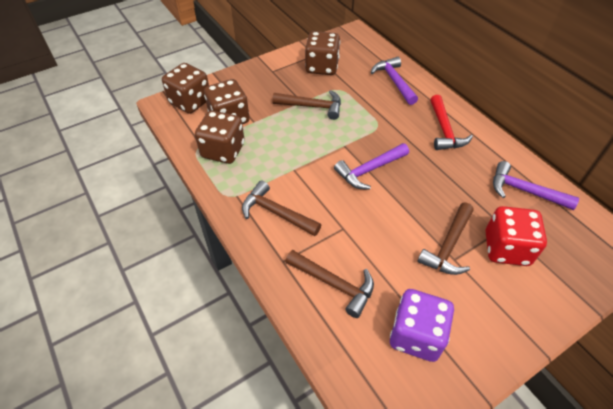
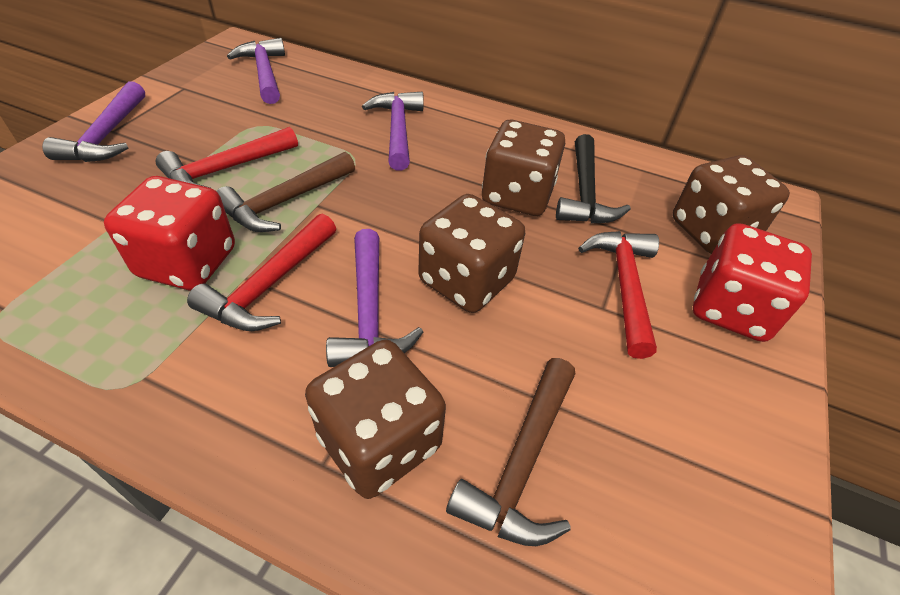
black hammer: 0 -> 1
brown hammer: 4 -> 2
purple dice: 1 -> 0
purple hammer: 3 -> 4
red dice: 1 -> 2
red hammer: 1 -> 3

